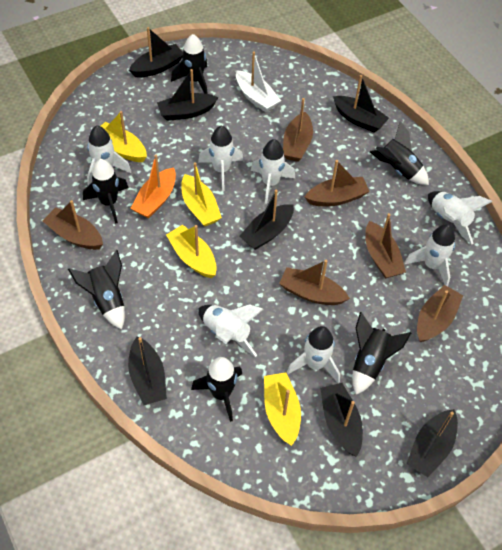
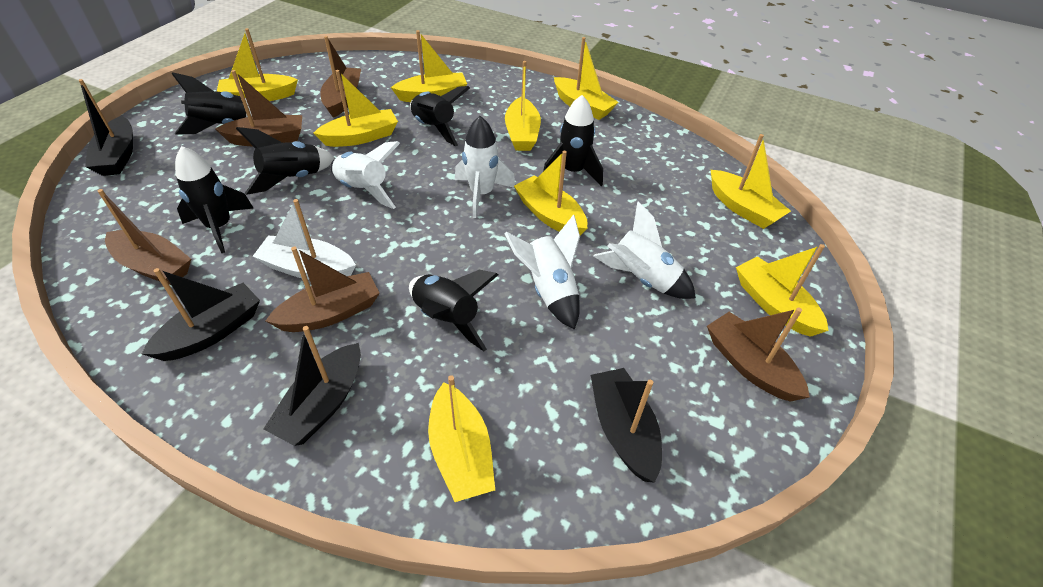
black boat: 7 -> 4
brown boat: 6 -> 5
orange boat: 1 -> 0
white rocket: 7 -> 4
yellow boat: 4 -> 9

